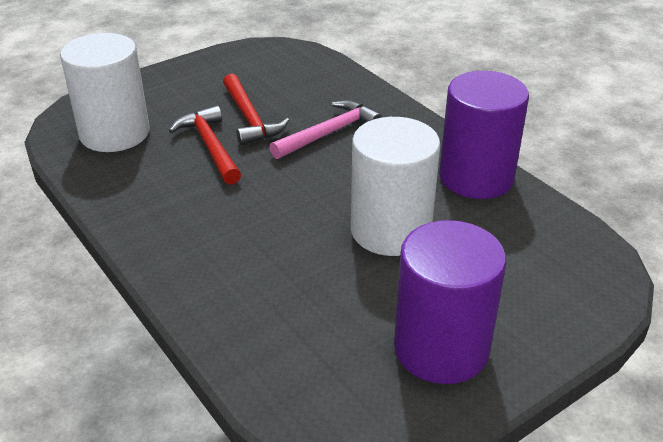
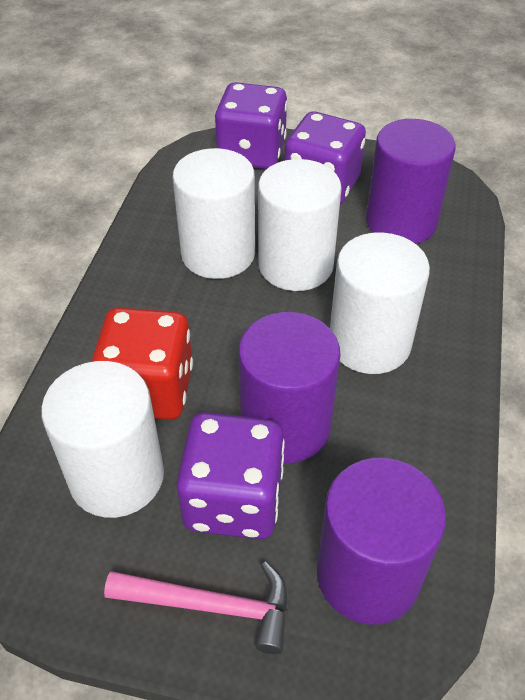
purple cylinder: 2 -> 3
purple dice: 0 -> 3
red dice: 0 -> 1
red hammer: 2 -> 0
white cylinder: 2 -> 4

